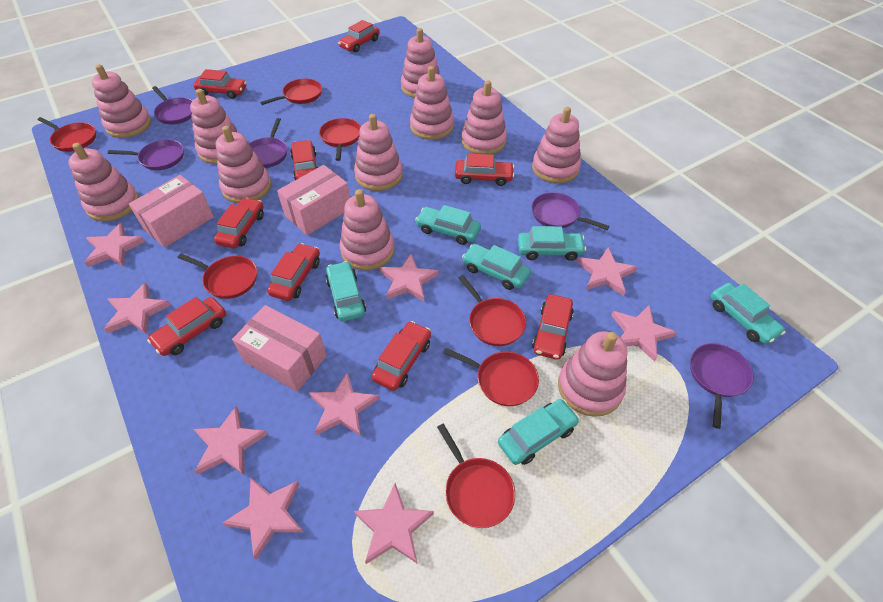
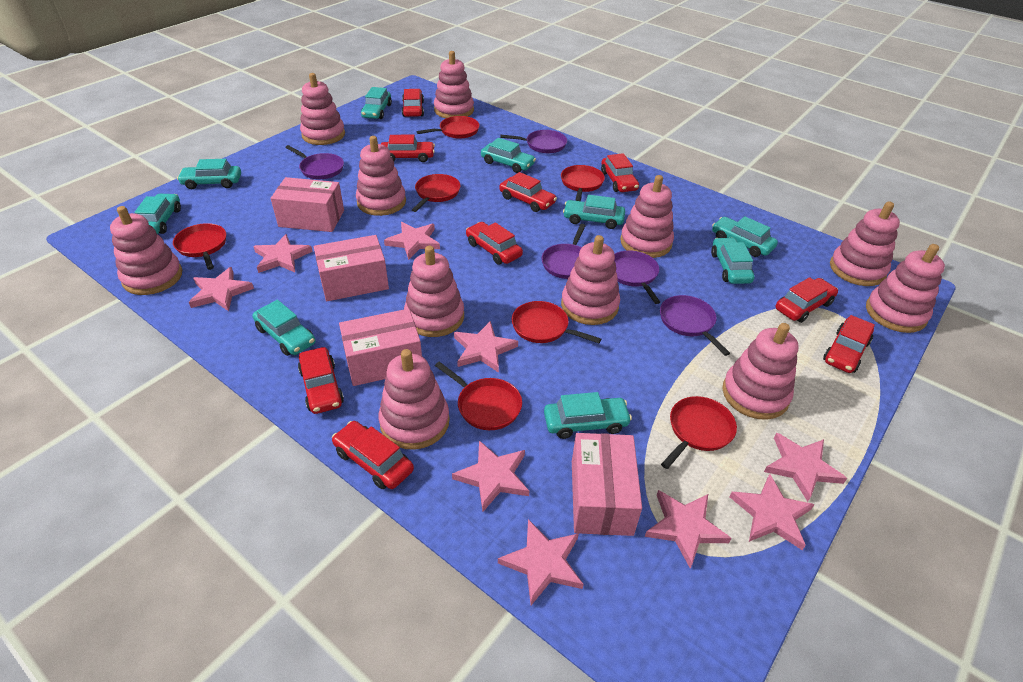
pink box: 3 -> 4
turquoise car: 6 -> 9

